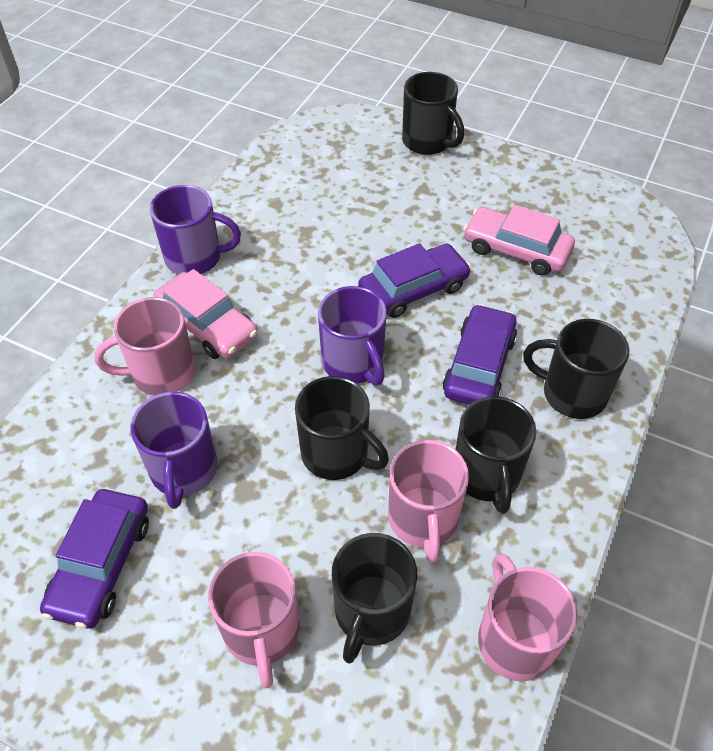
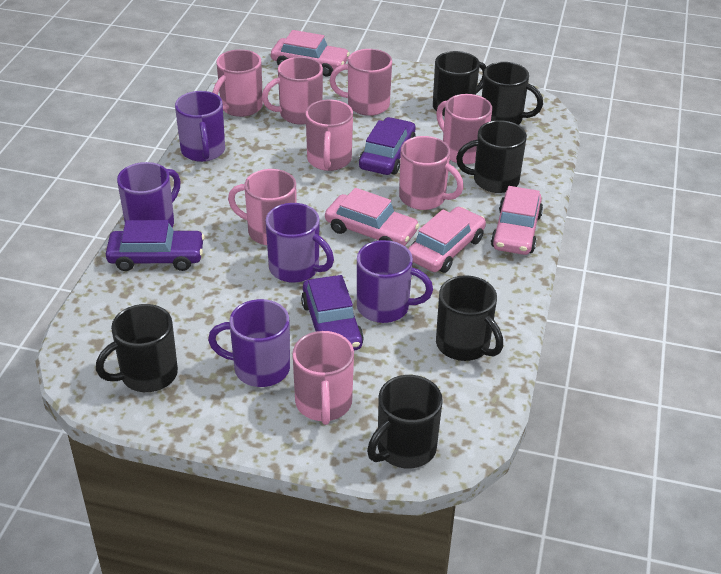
black mug: 5 -> 6
pink car: 2 -> 4
pink mug: 4 -> 8
purple mug: 3 -> 5

